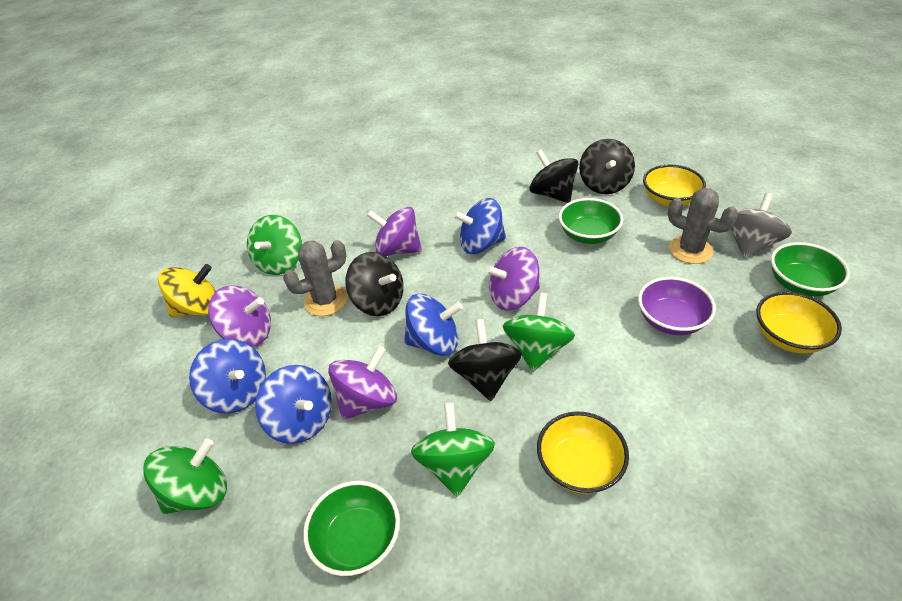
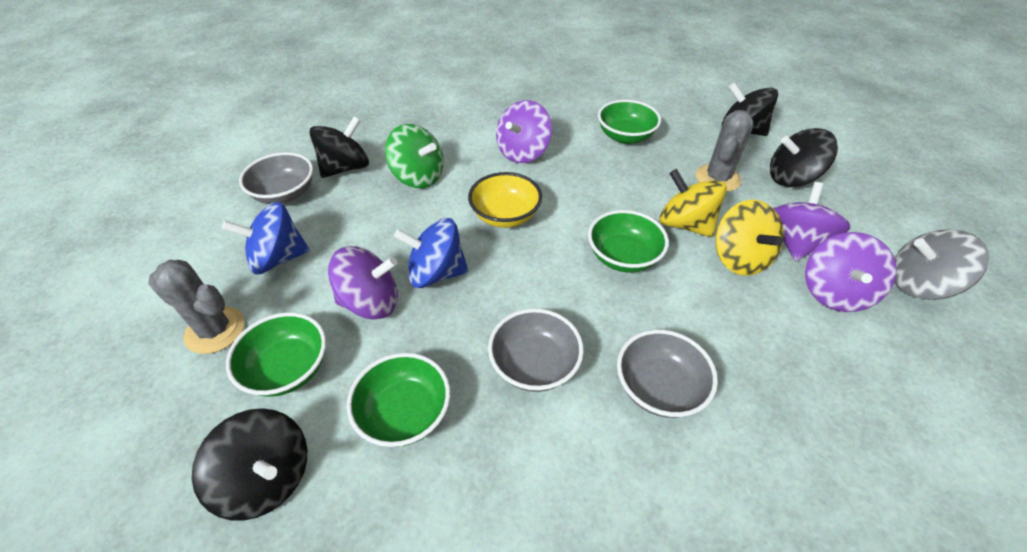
blue spinning top: 4 -> 2
green bowl: 3 -> 4
green spinning top: 4 -> 1
grey bowl: 0 -> 3
purple bowl: 1 -> 0
yellow bowl: 3 -> 1
yellow spinning top: 1 -> 2

